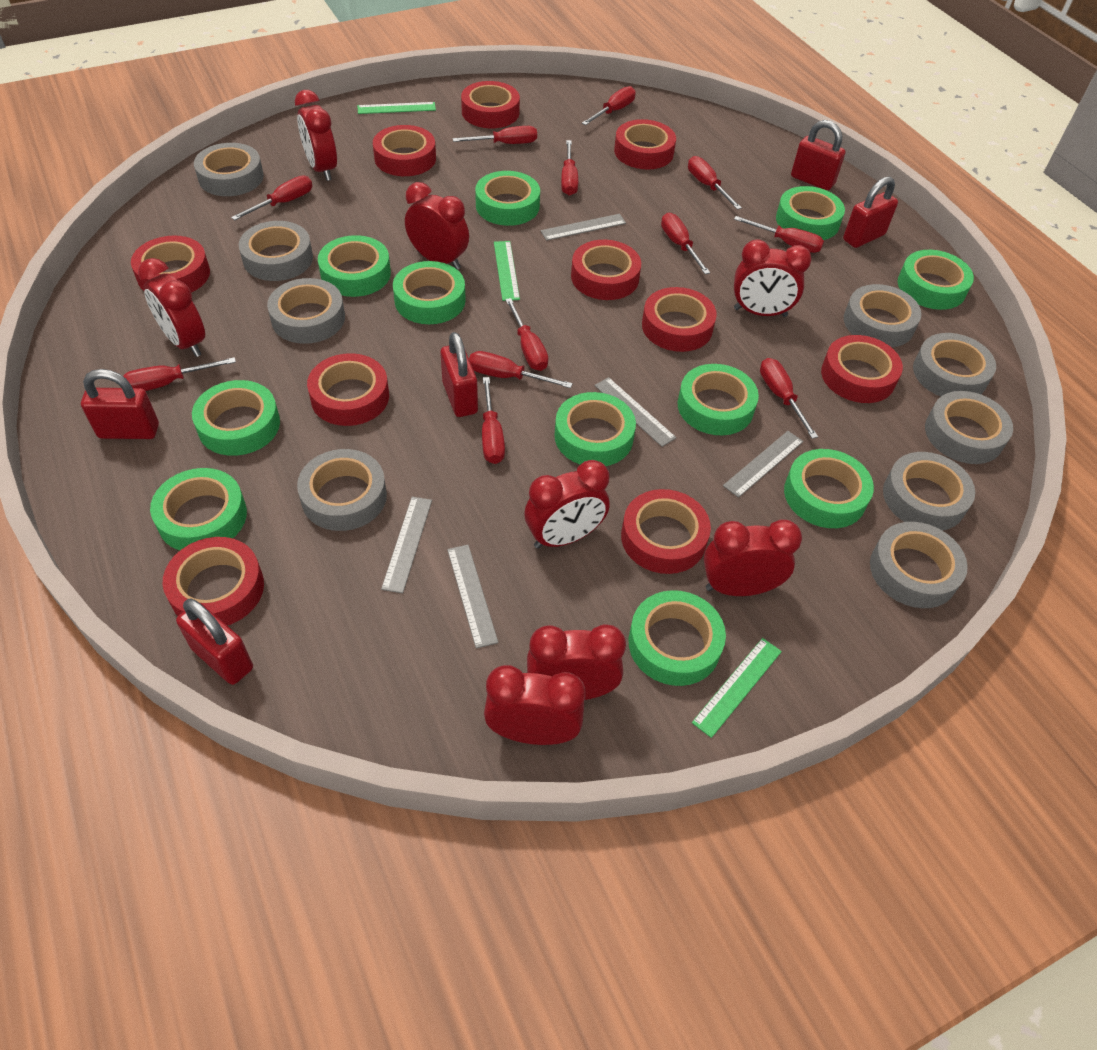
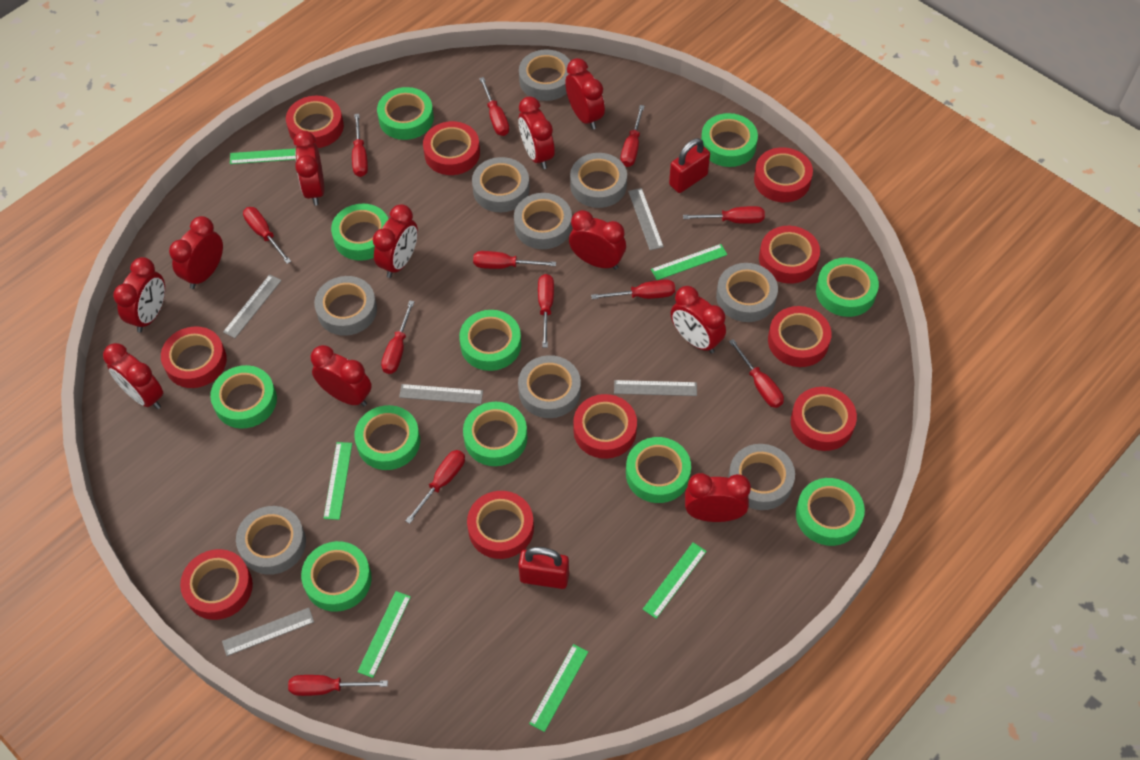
green ruler: 3 -> 6
red clock: 8 -> 11
red padlock: 5 -> 2

